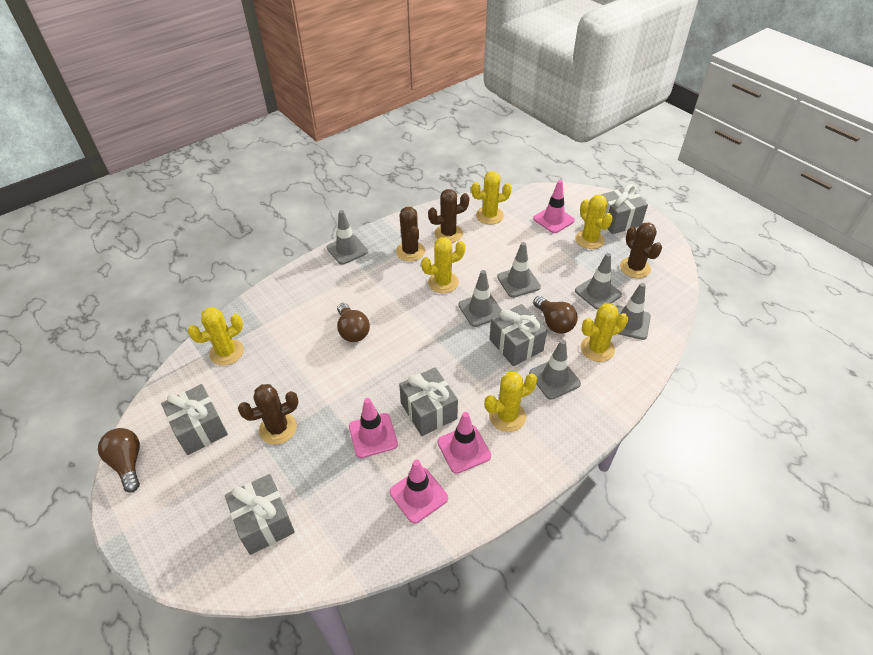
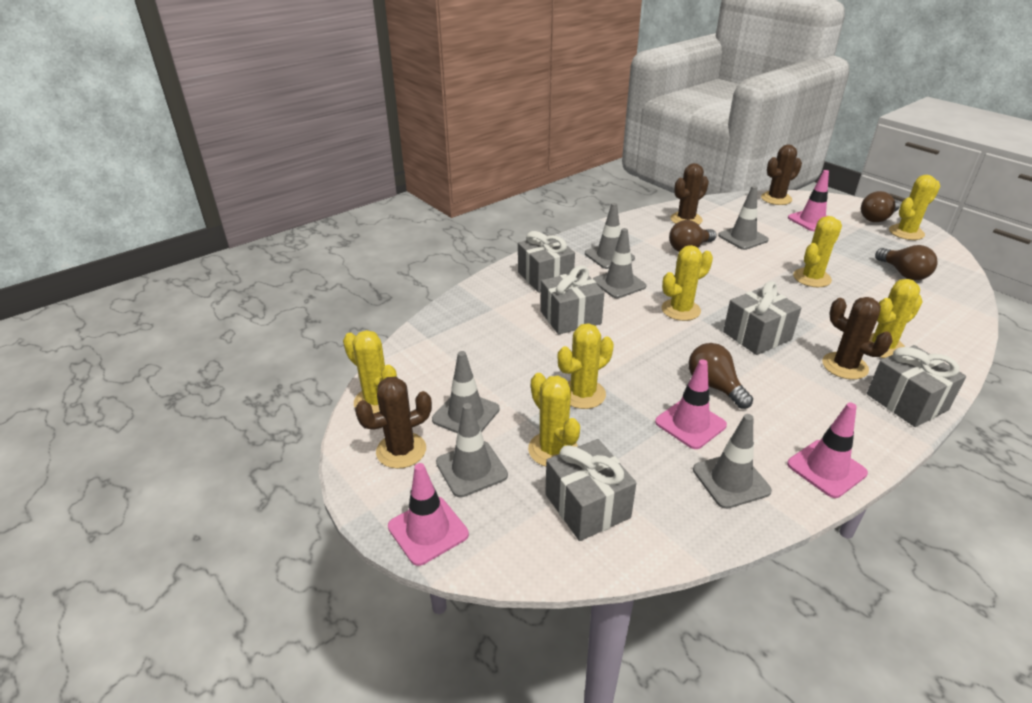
brown light bulb: 3 -> 4
yellow cactus: 6 -> 7

